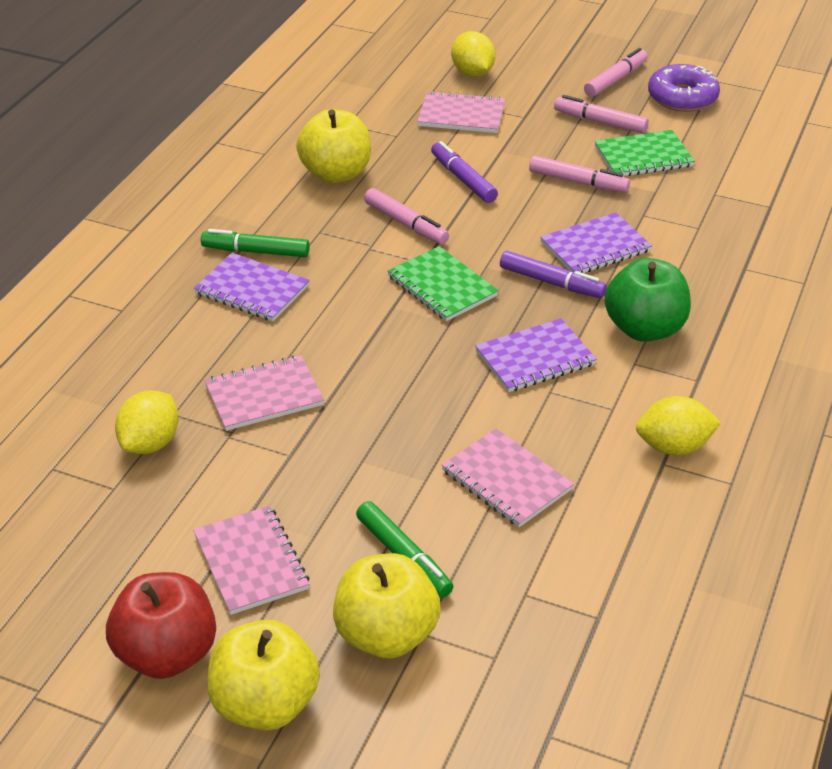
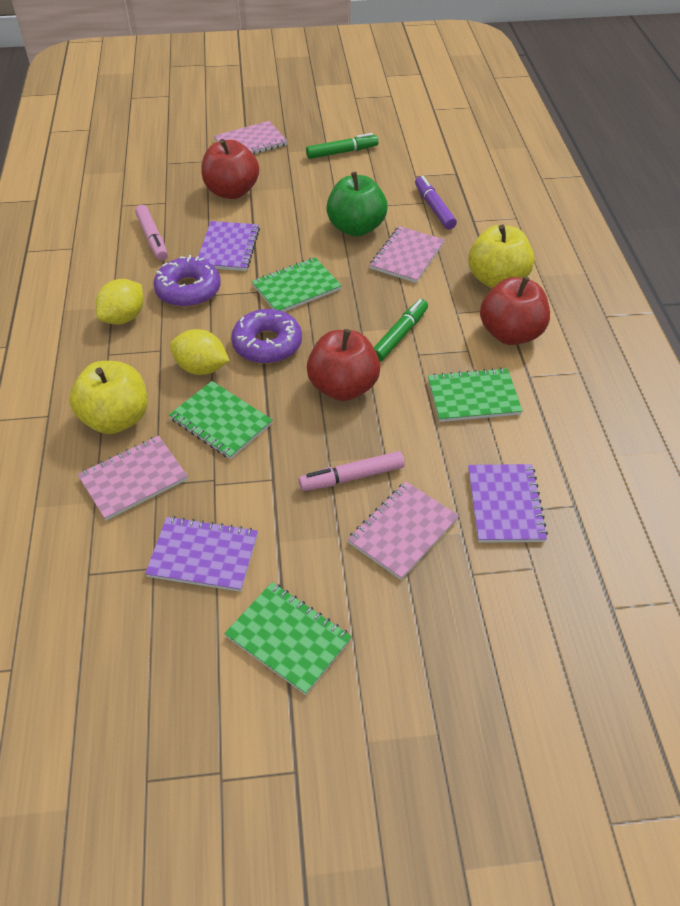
green notebook: 2 -> 4
pink marker: 4 -> 2
purple donut: 1 -> 2
purple marker: 2 -> 1
red apple: 1 -> 3
yellow apple: 3 -> 2
yellow lemon: 3 -> 2

